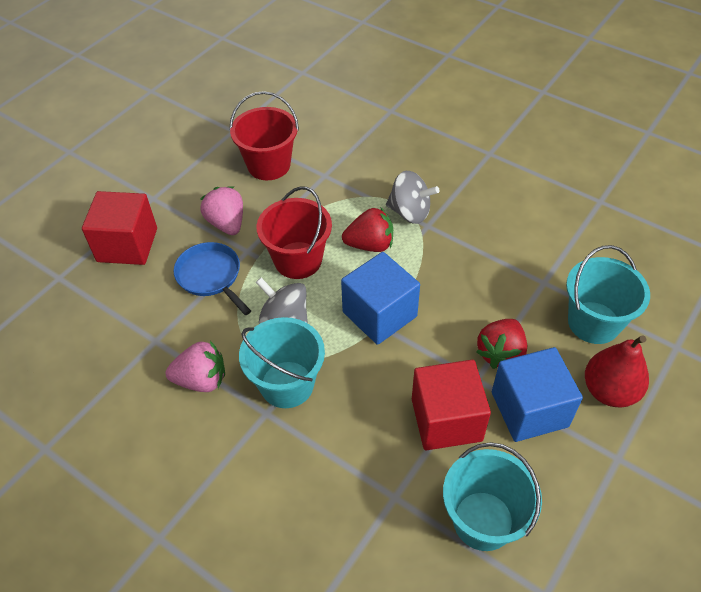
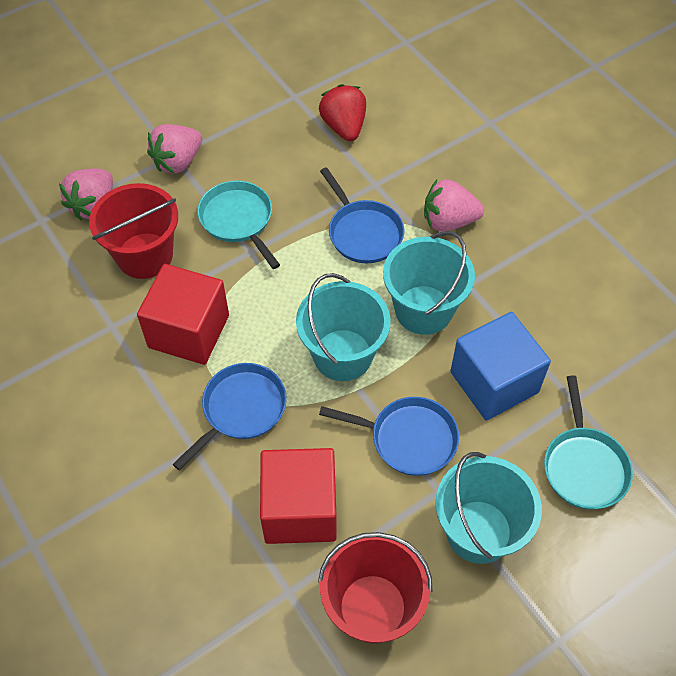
blue cube: 2 -> 1
blue pan: 1 -> 3
grey spinning top: 2 -> 0
pink strawberry: 2 -> 3
red pear: 1 -> 0
red strawberry: 2 -> 1
turquoise pan: 0 -> 2

